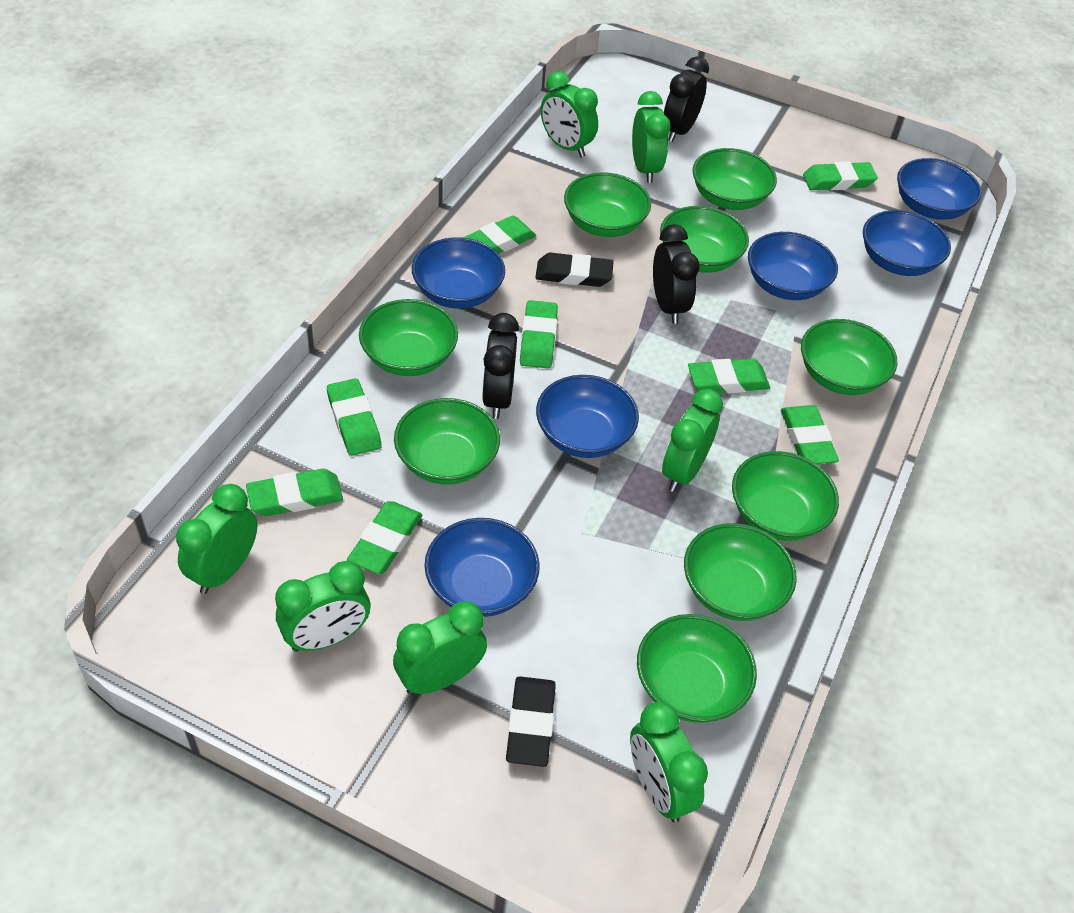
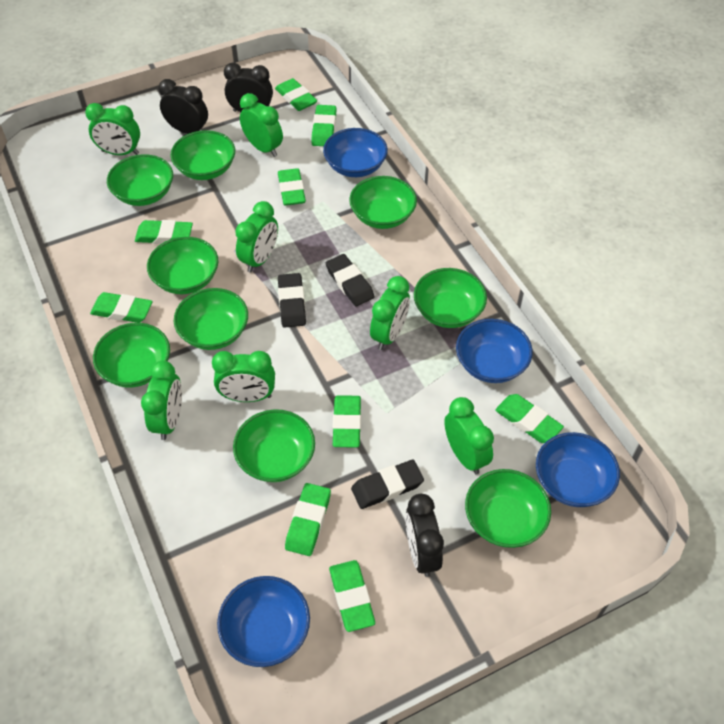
black eraser: 2 -> 3
blue bowl: 6 -> 4
green eraser: 8 -> 9

